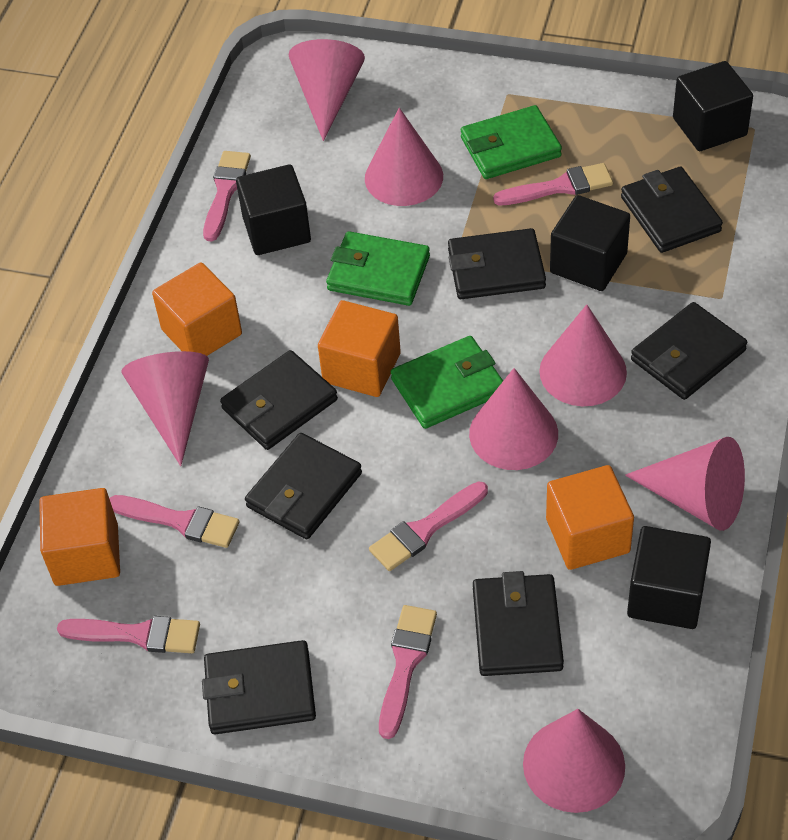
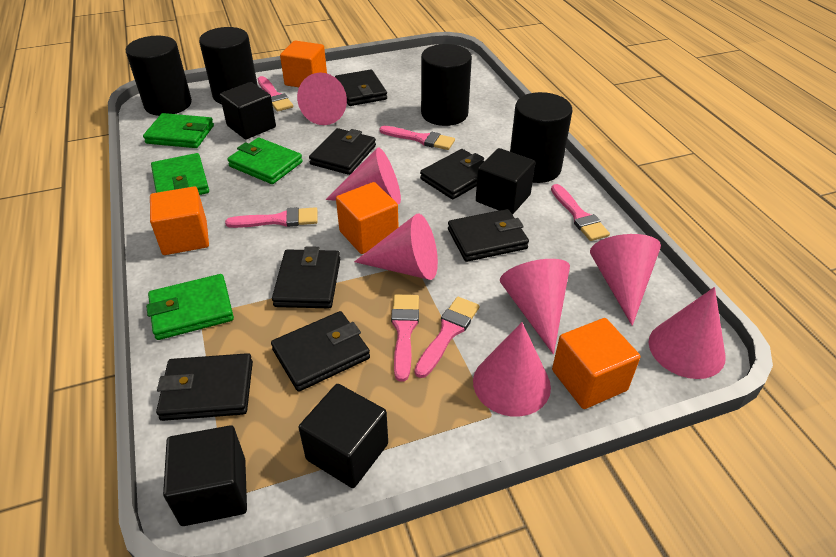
black cylinder: 0 -> 4
green wallet: 3 -> 4

